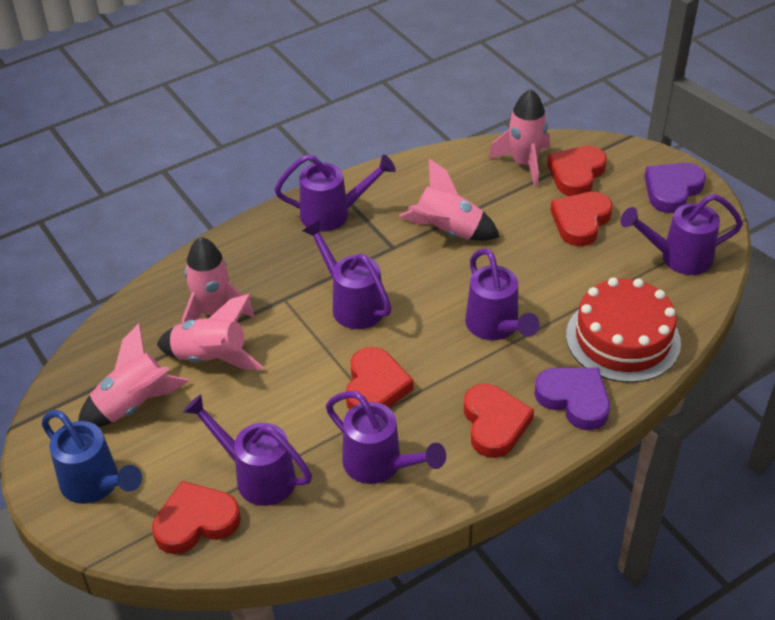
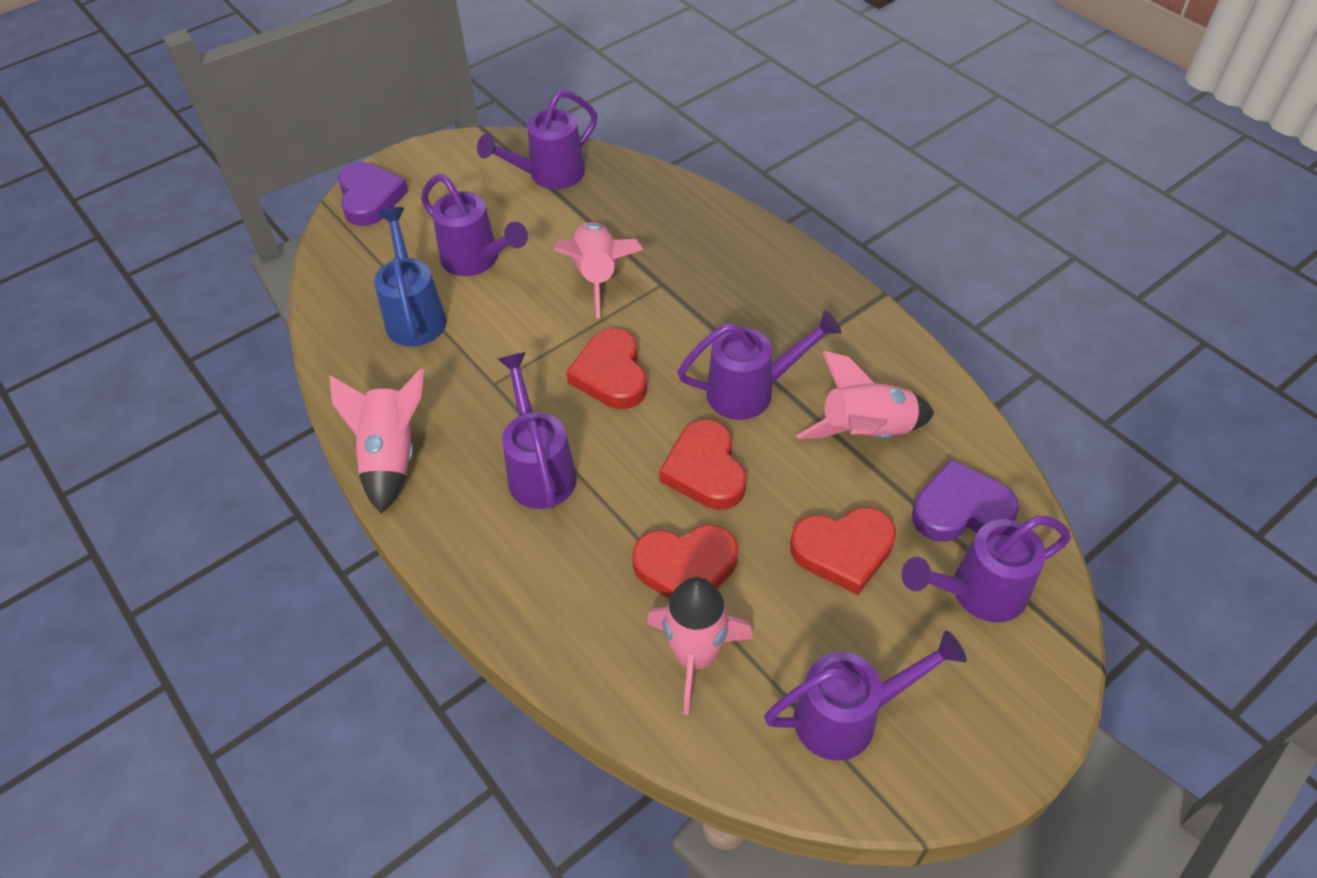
pink rocket: 5 -> 4
red cake: 1 -> 0
red heart: 5 -> 4

